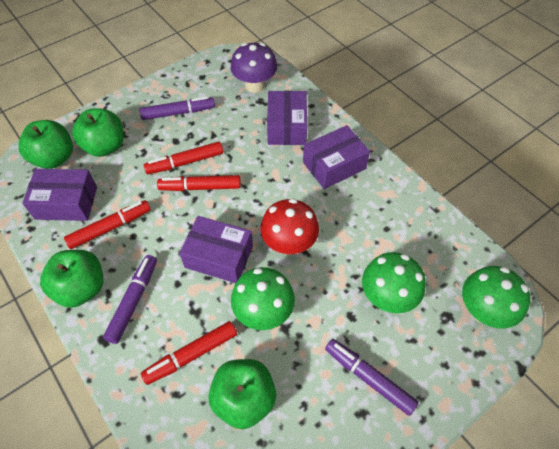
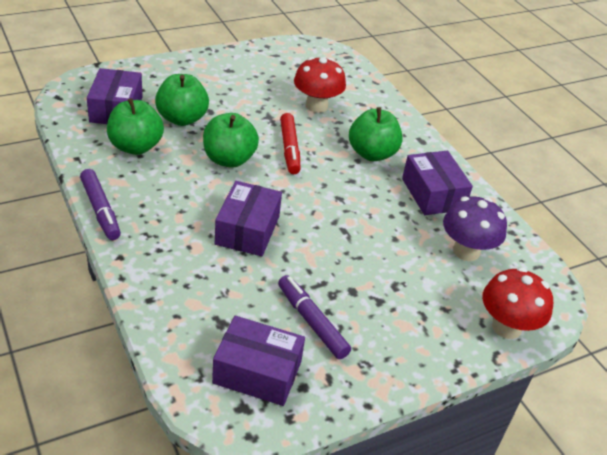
green mushroom: 3 -> 0
purple marker: 3 -> 2
red marker: 4 -> 1
red mushroom: 1 -> 2

